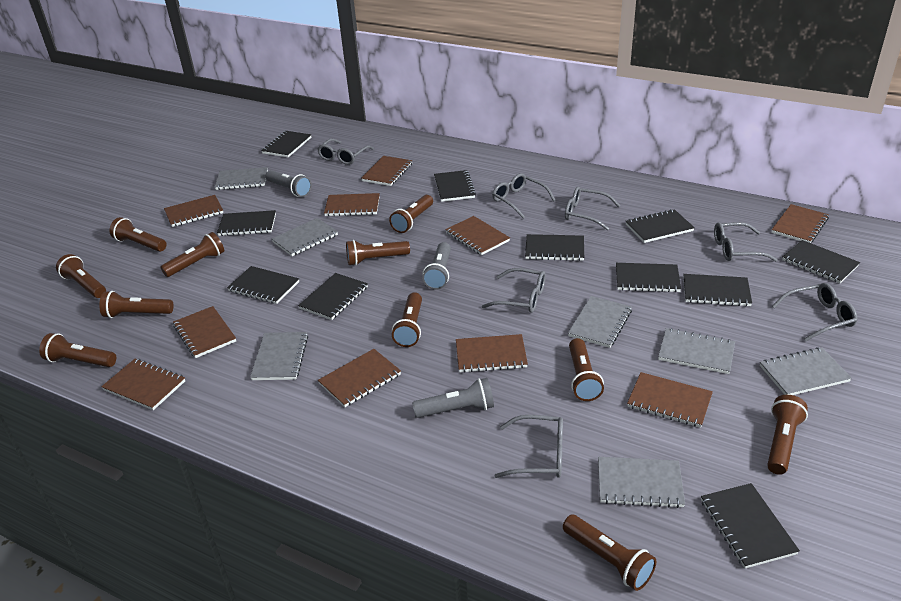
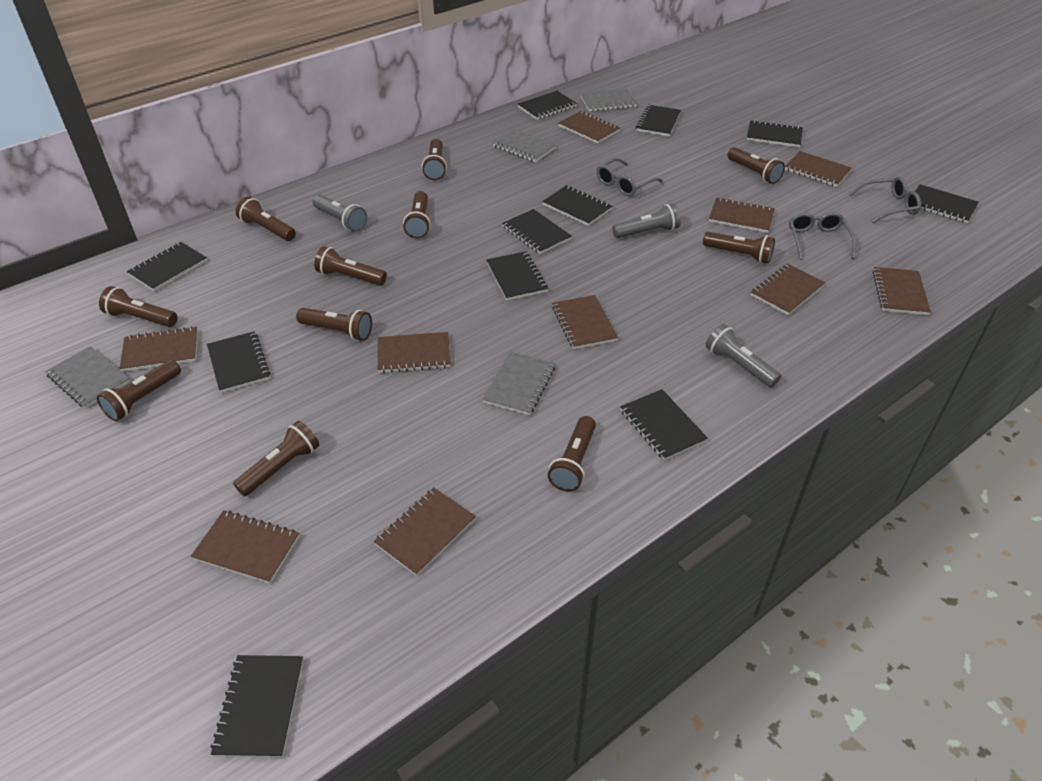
grey glasses: 7 -> 3
grey notebook: 7 -> 4

